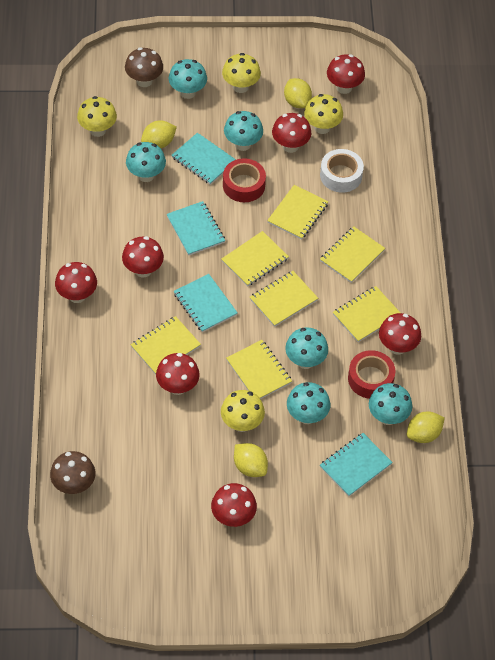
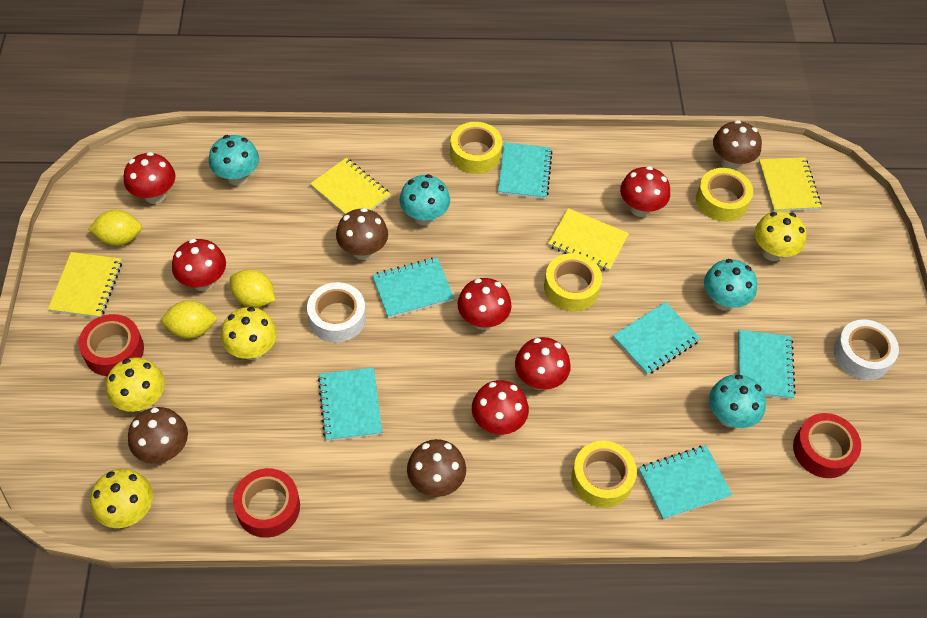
brown mushroom: 2 -> 4
red mushroom: 7 -> 6
red tape: 2 -> 3
turquoise mushroom: 6 -> 4
turquoise notebook: 4 -> 6
white tape: 1 -> 2
yellow lemon: 4 -> 3
yellow notebook: 7 -> 4
yellow tape: 0 -> 4

